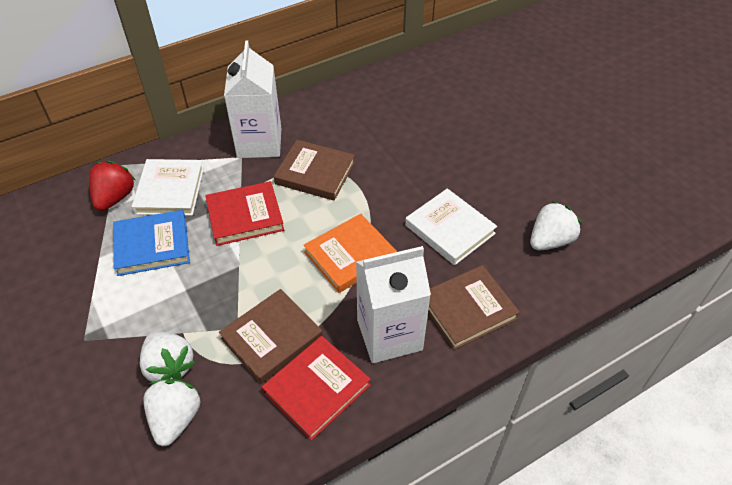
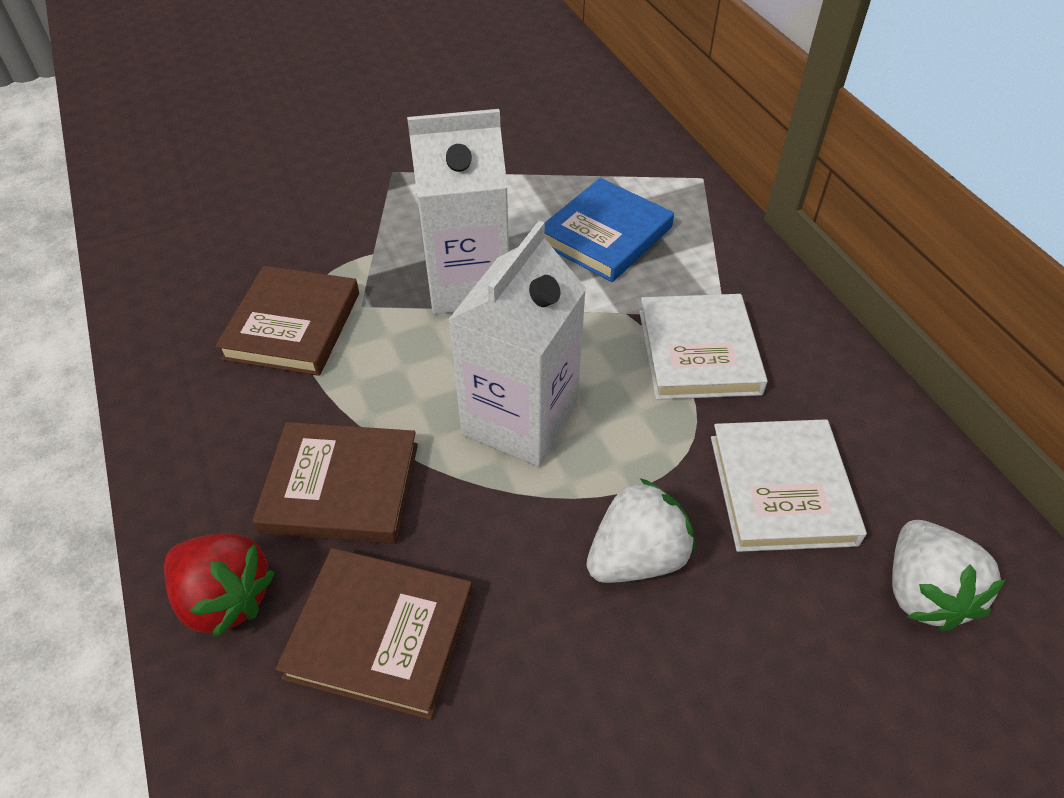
orange book: 1 -> 0
red book: 2 -> 0
white strawberry: 3 -> 2

